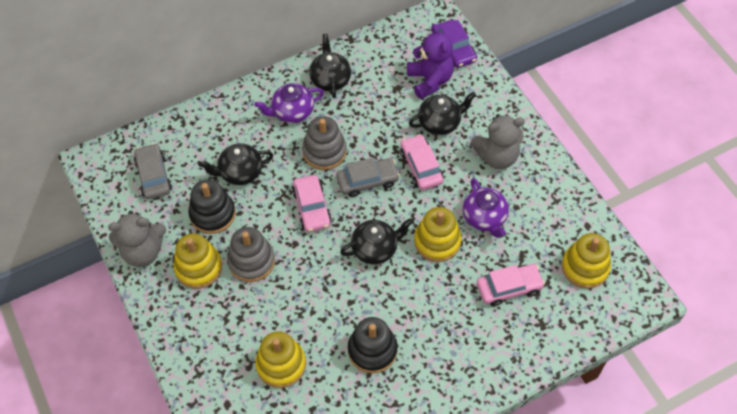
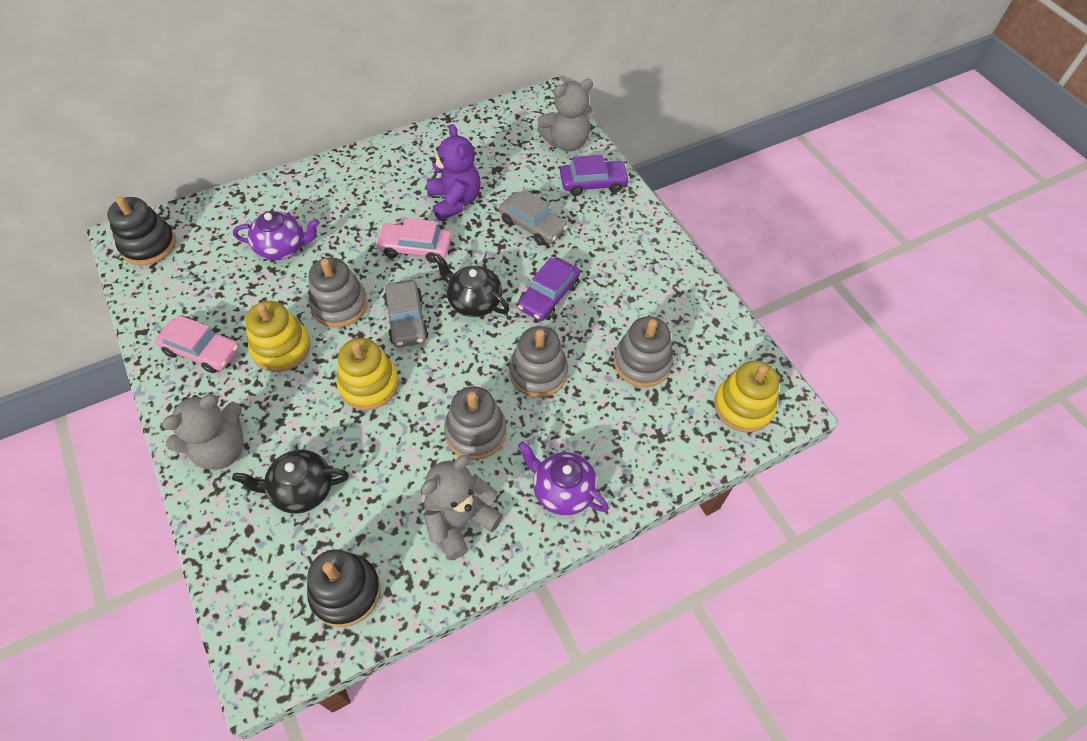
black teapot: 4 -> 2
grey stacking toy: 2 -> 4
grey teddy bear: 2 -> 3
pink car: 3 -> 2
purple car: 1 -> 2
yellow stacking toy: 4 -> 3

